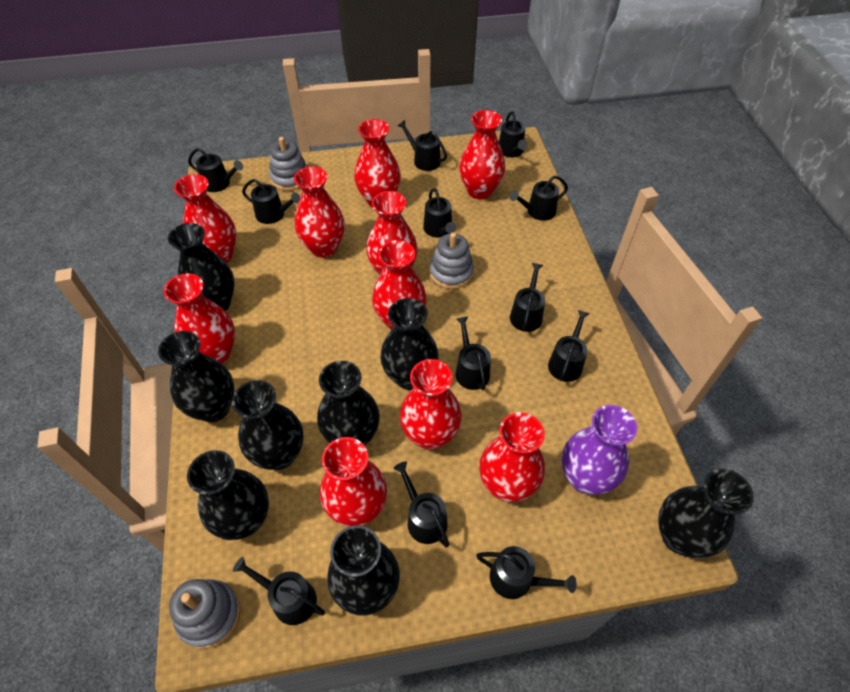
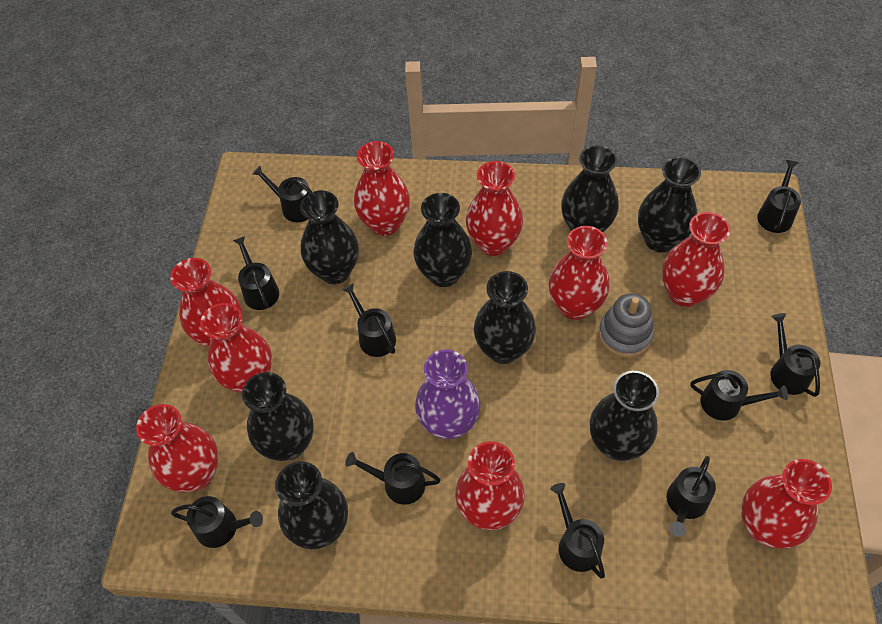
black watering can: 12 -> 10
grey stacking toy: 3 -> 1
red vase: 10 -> 9

